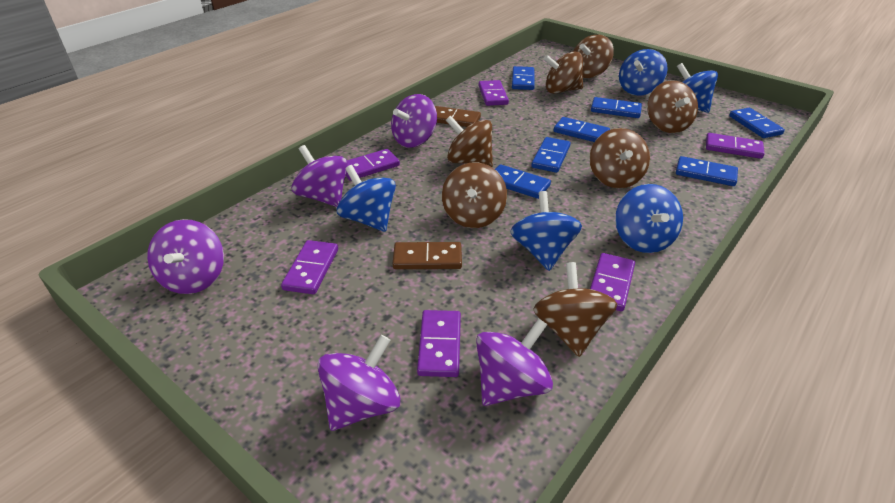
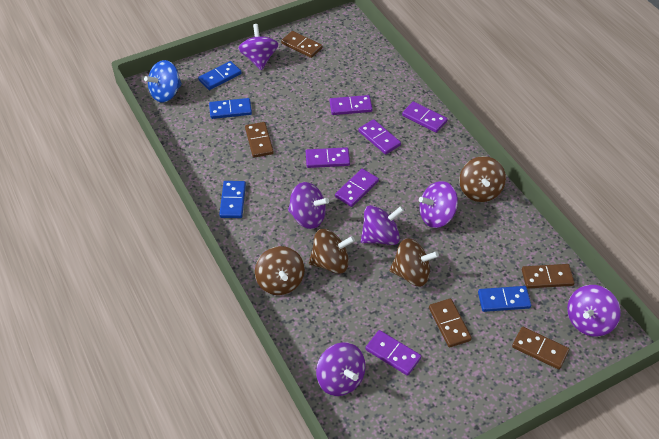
blue domino: 7 -> 4
blue spinning top: 5 -> 1
brown domino: 2 -> 5
brown spinning top: 7 -> 4
purple spinning top: 5 -> 6

